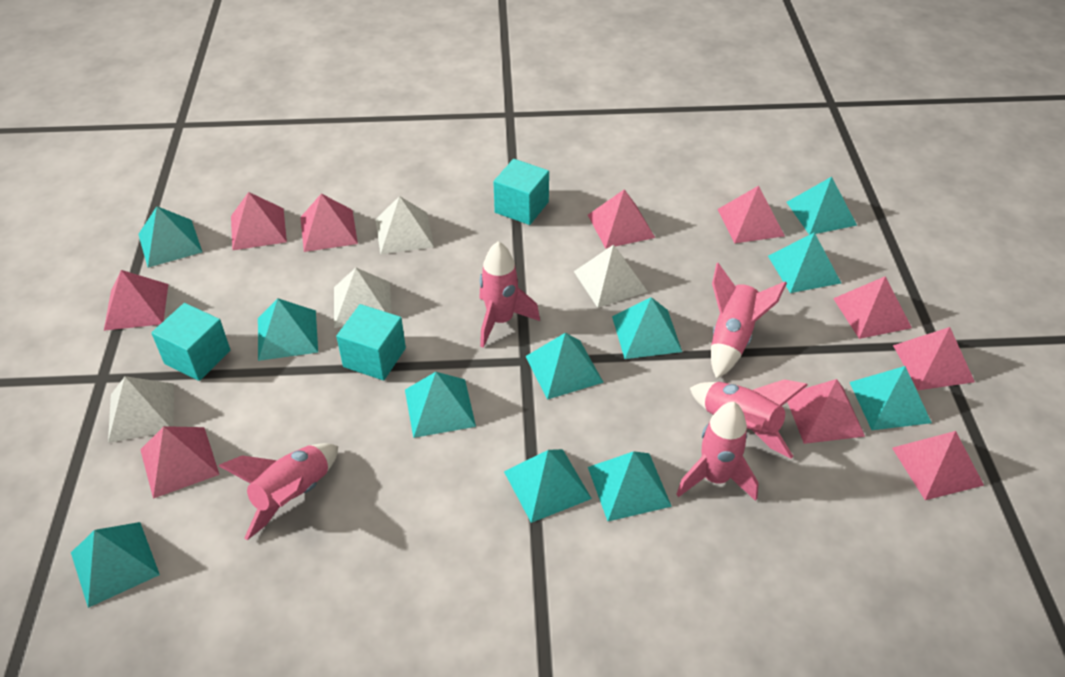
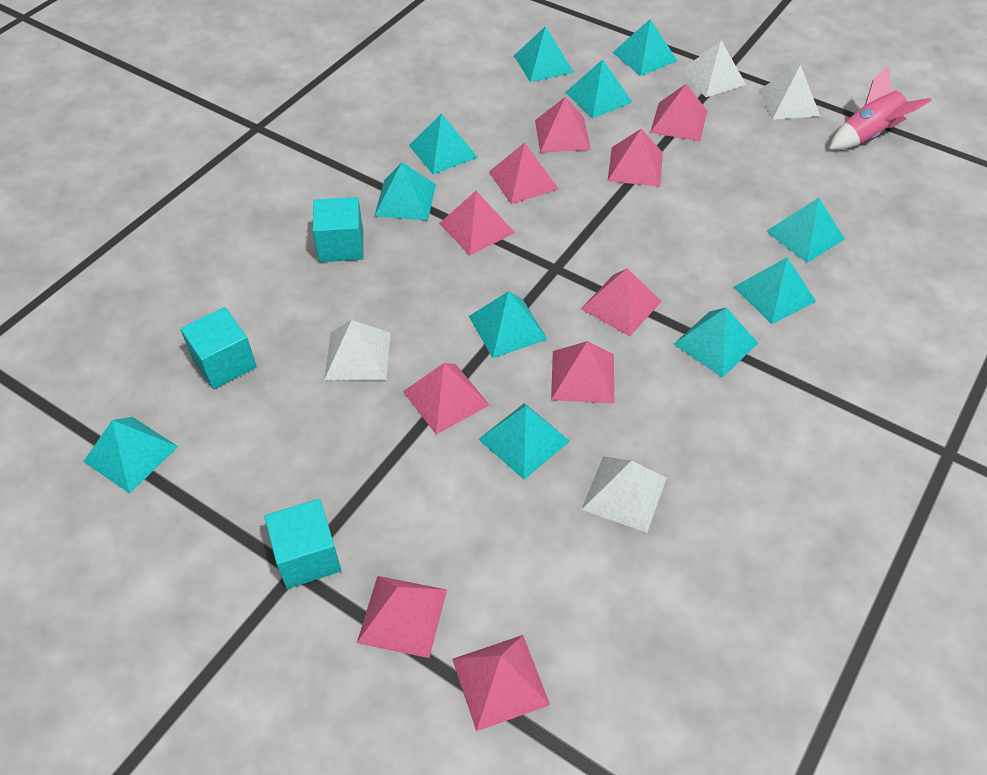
pink rocket: 5 -> 1

